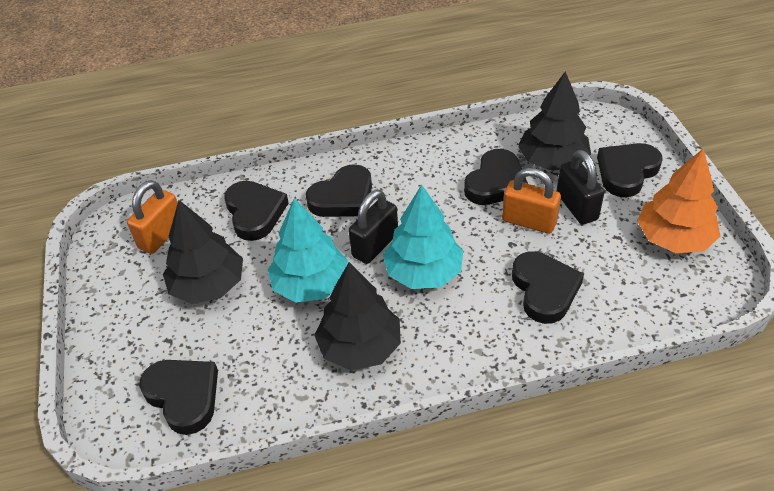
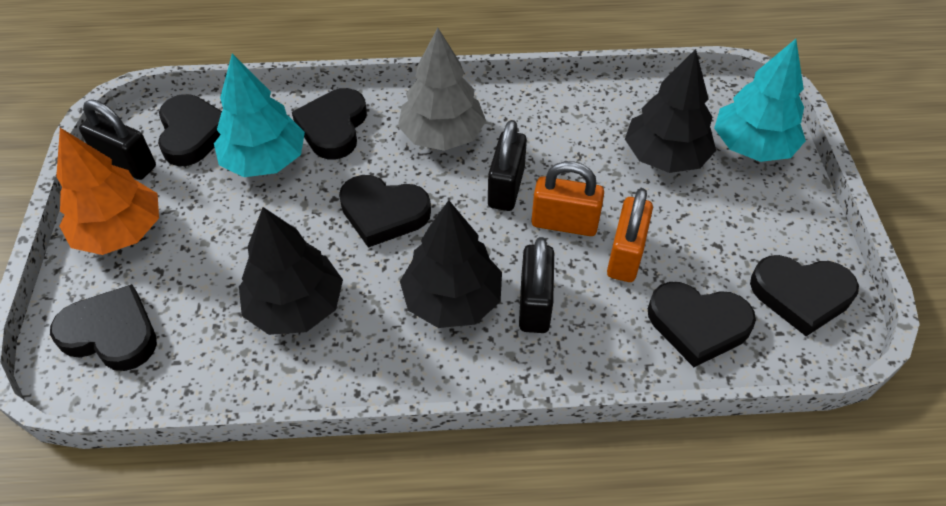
black padlock: 2 -> 3
grey tree: 0 -> 1

